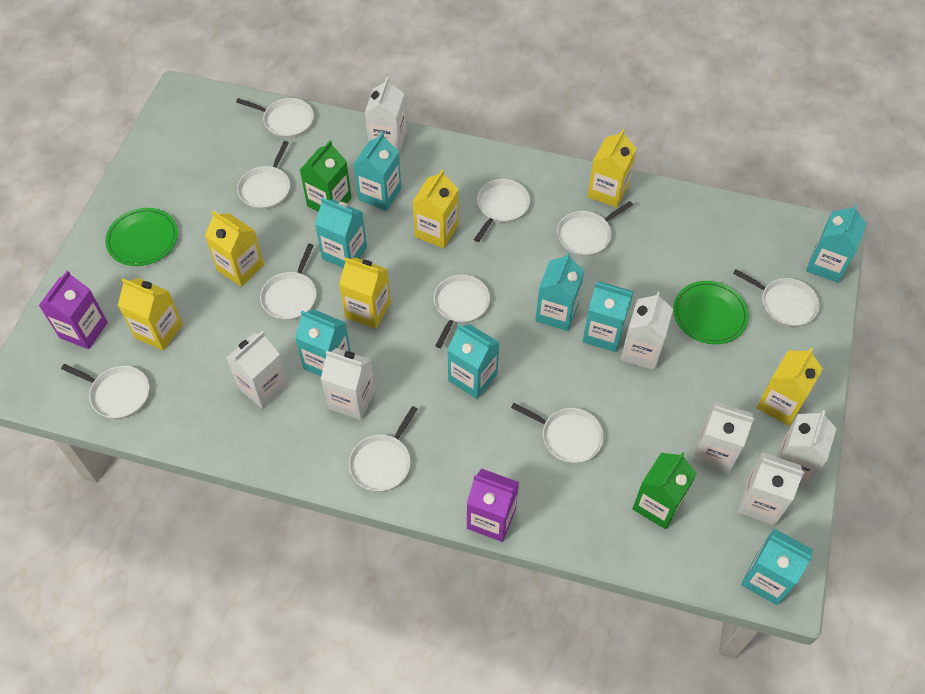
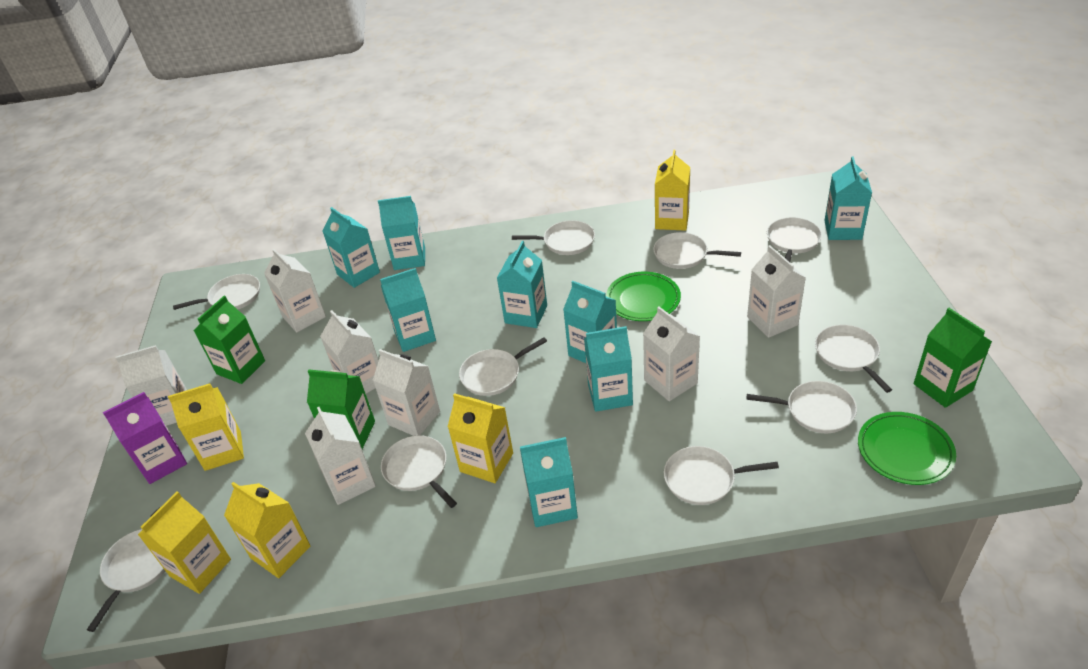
green carton: 2 -> 3
purple carton: 2 -> 1
yellow carton: 6 -> 5

